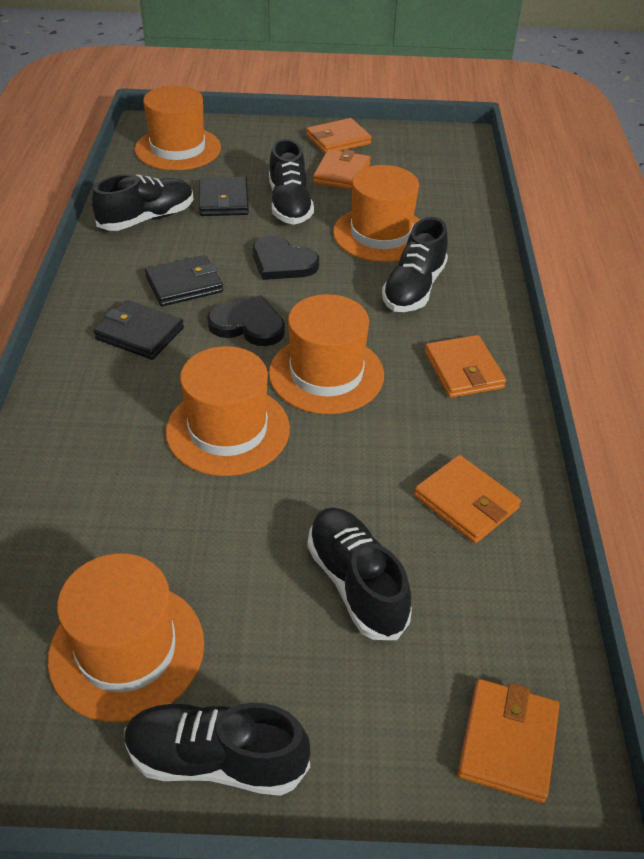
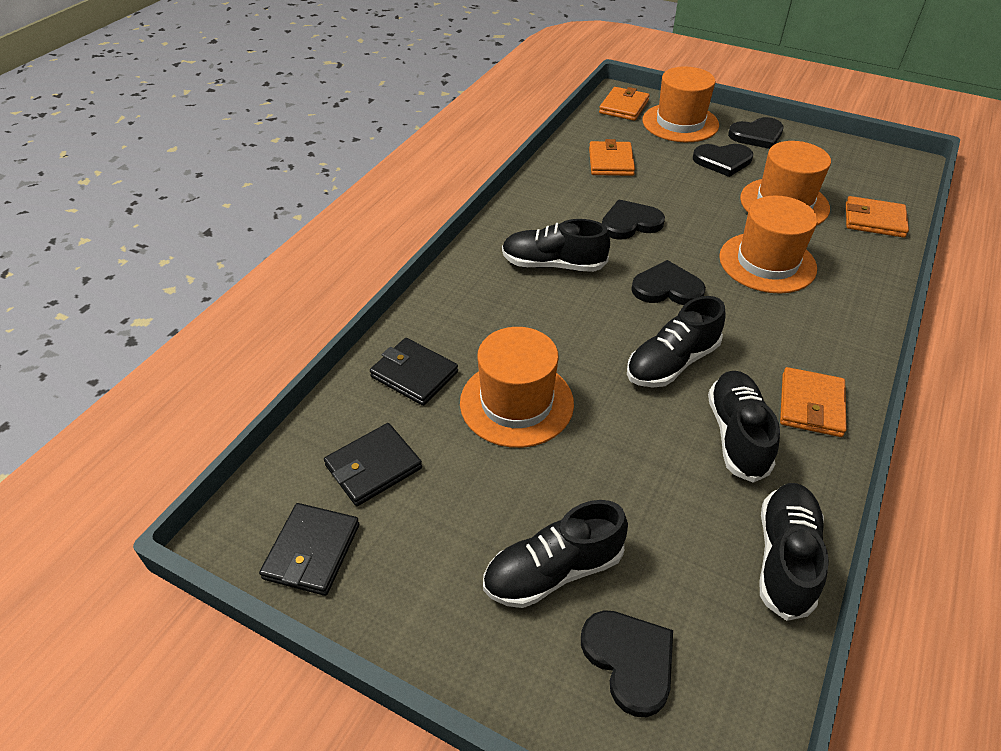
black heart: 2 -> 5
orange hat: 5 -> 4
orange wallet: 5 -> 4

